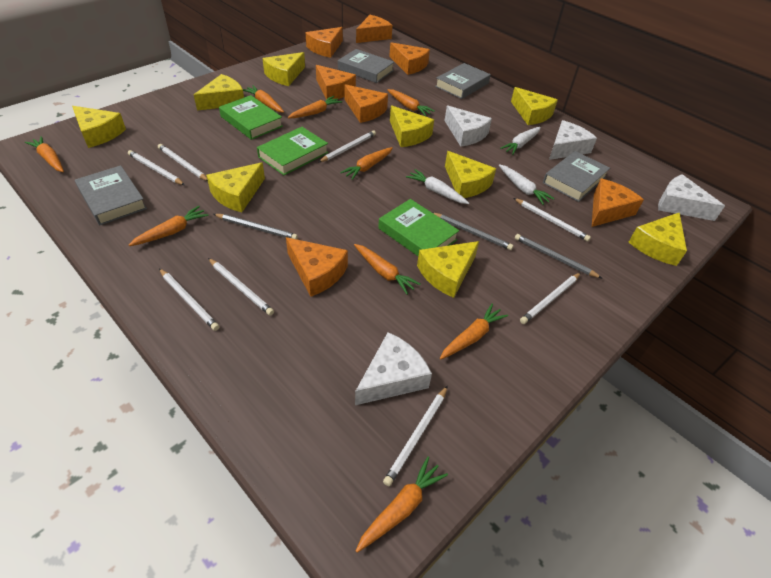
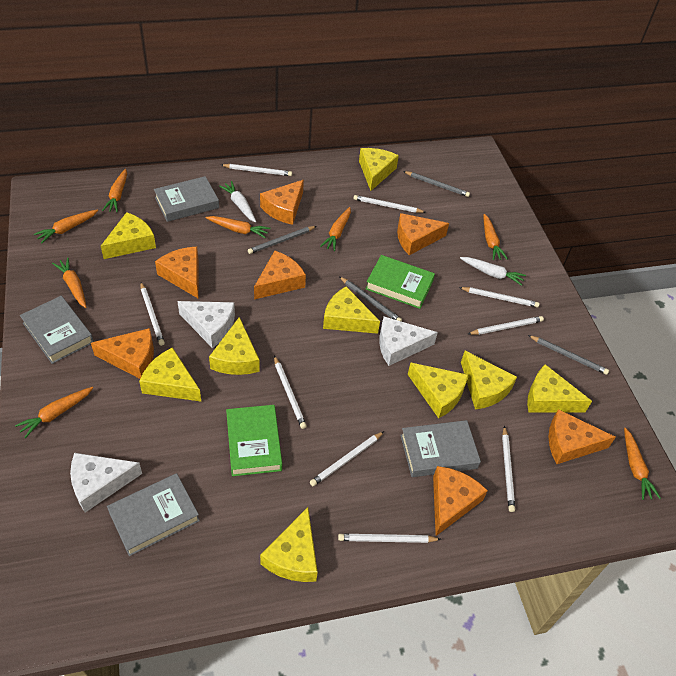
green book: 3 -> 2
grey pencil: 3 -> 4
orange carrot: 9 -> 8
white carrot: 3 -> 2
white cheese: 4 -> 3
white pencil: 8 -> 9

